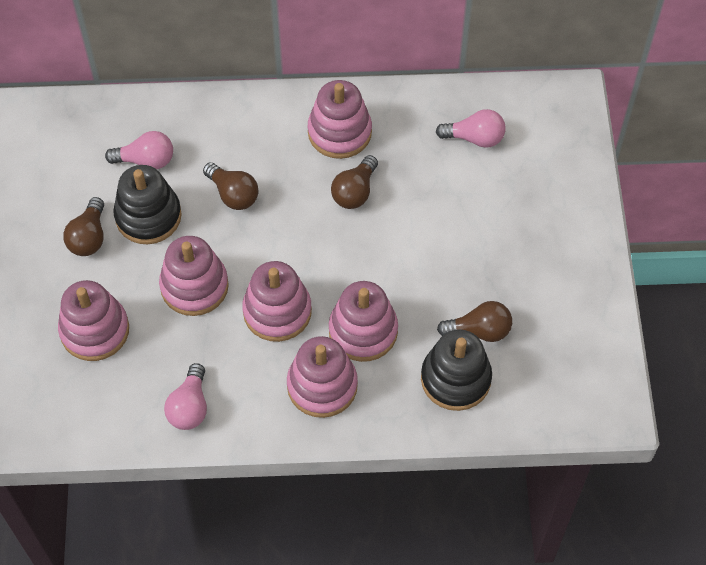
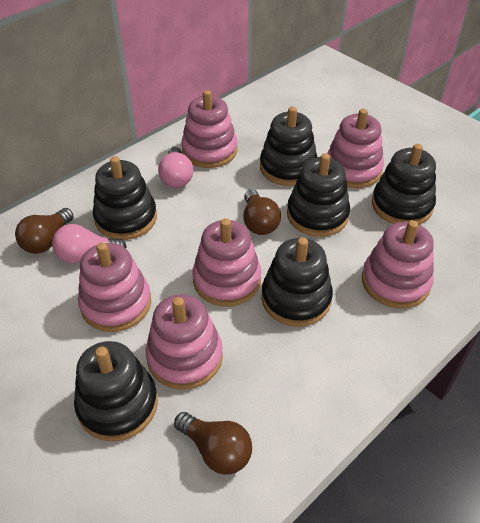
black stacking toy: 2 -> 6
brown light bulb: 4 -> 3
pink light bulb: 3 -> 2

